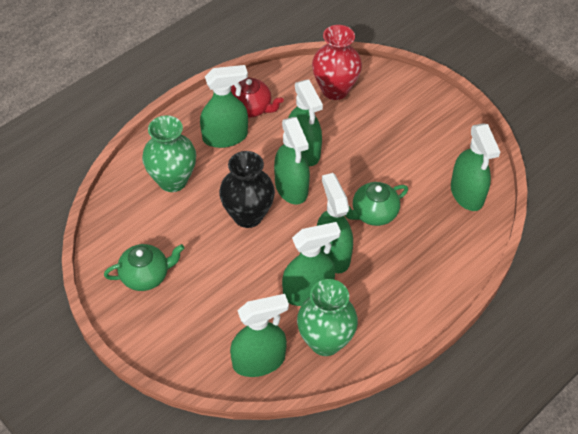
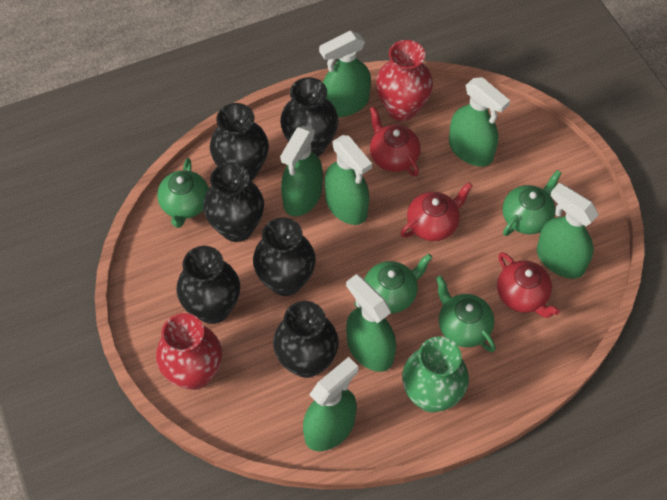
black vase: 1 -> 6
green teapot: 2 -> 4
green vase: 2 -> 1
red teapot: 1 -> 3
red vase: 1 -> 2

